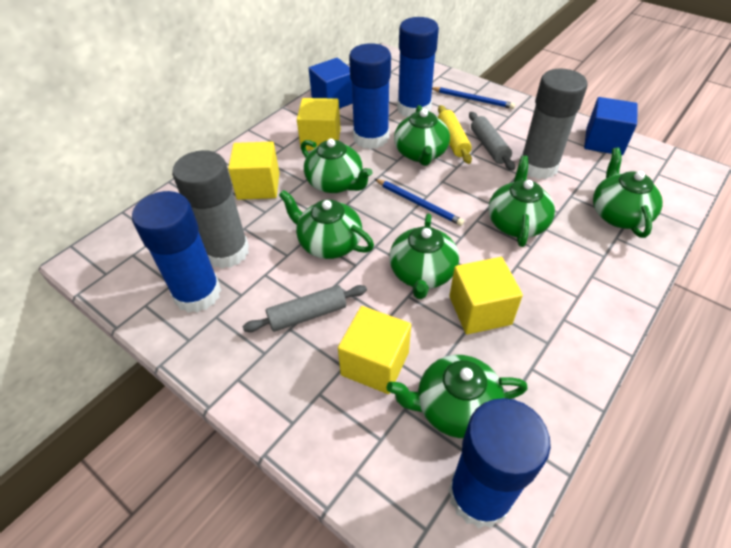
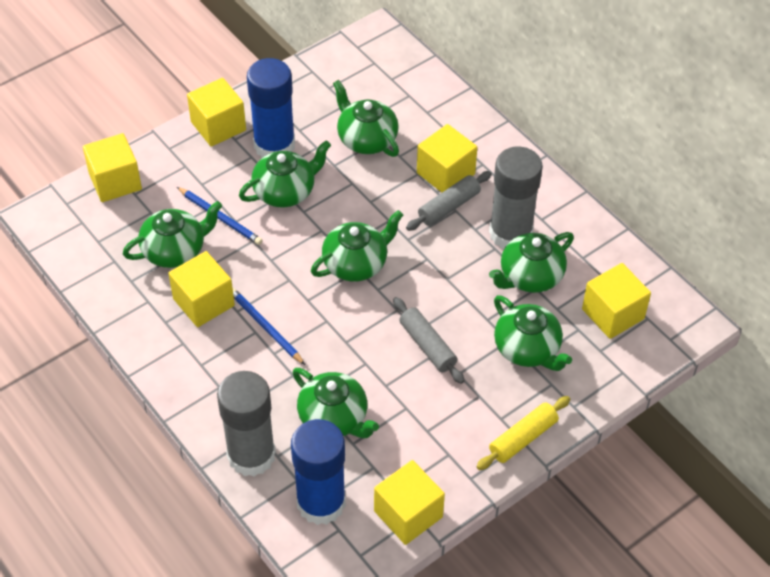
blue cube: 2 -> 0
blue glue stick: 4 -> 2
yellow cube: 4 -> 6

